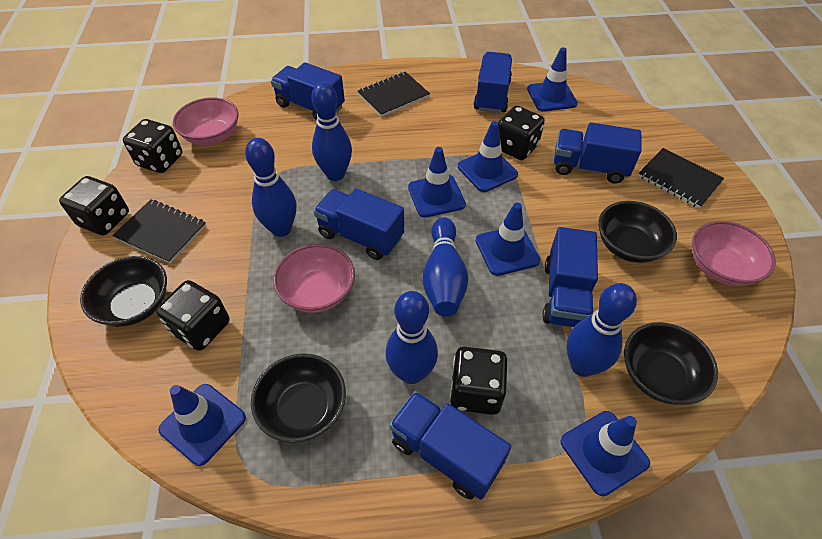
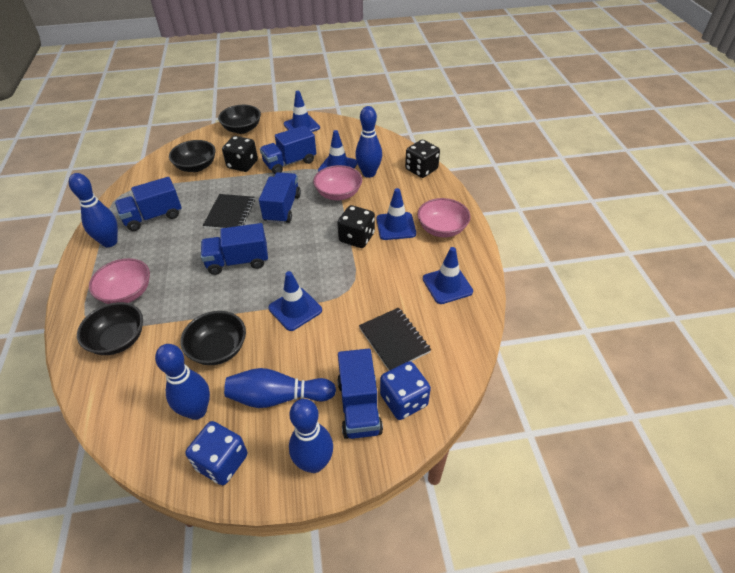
black dice: 5 -> 3
black notebook: 3 -> 2
blue dice: 0 -> 2
blue traffic cone: 6 -> 5
blue truck: 6 -> 5

